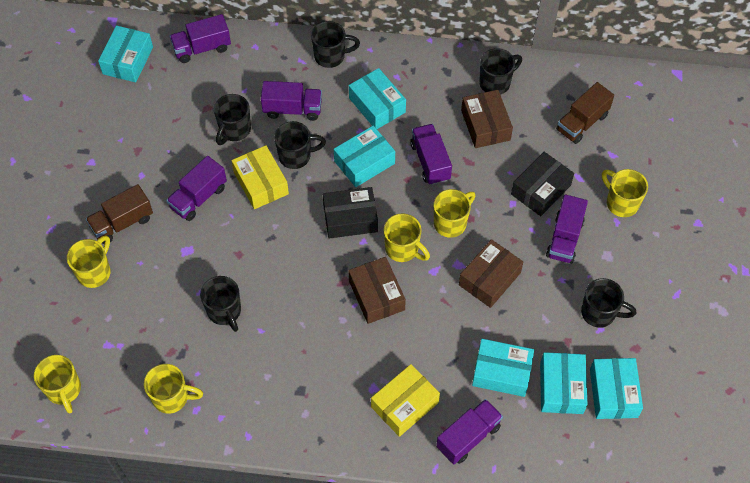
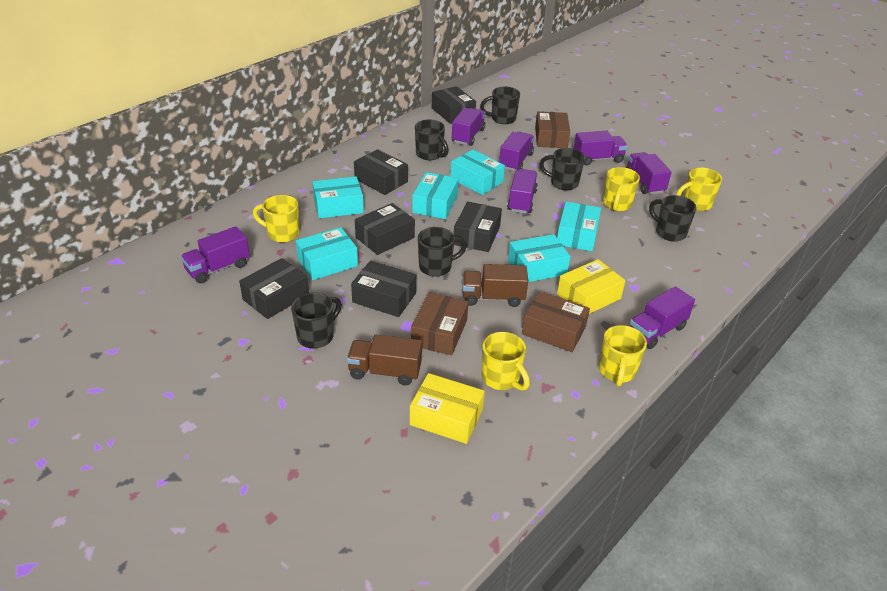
black box: 2 -> 6
purple truck: 6 -> 7
yellow mug: 6 -> 5

